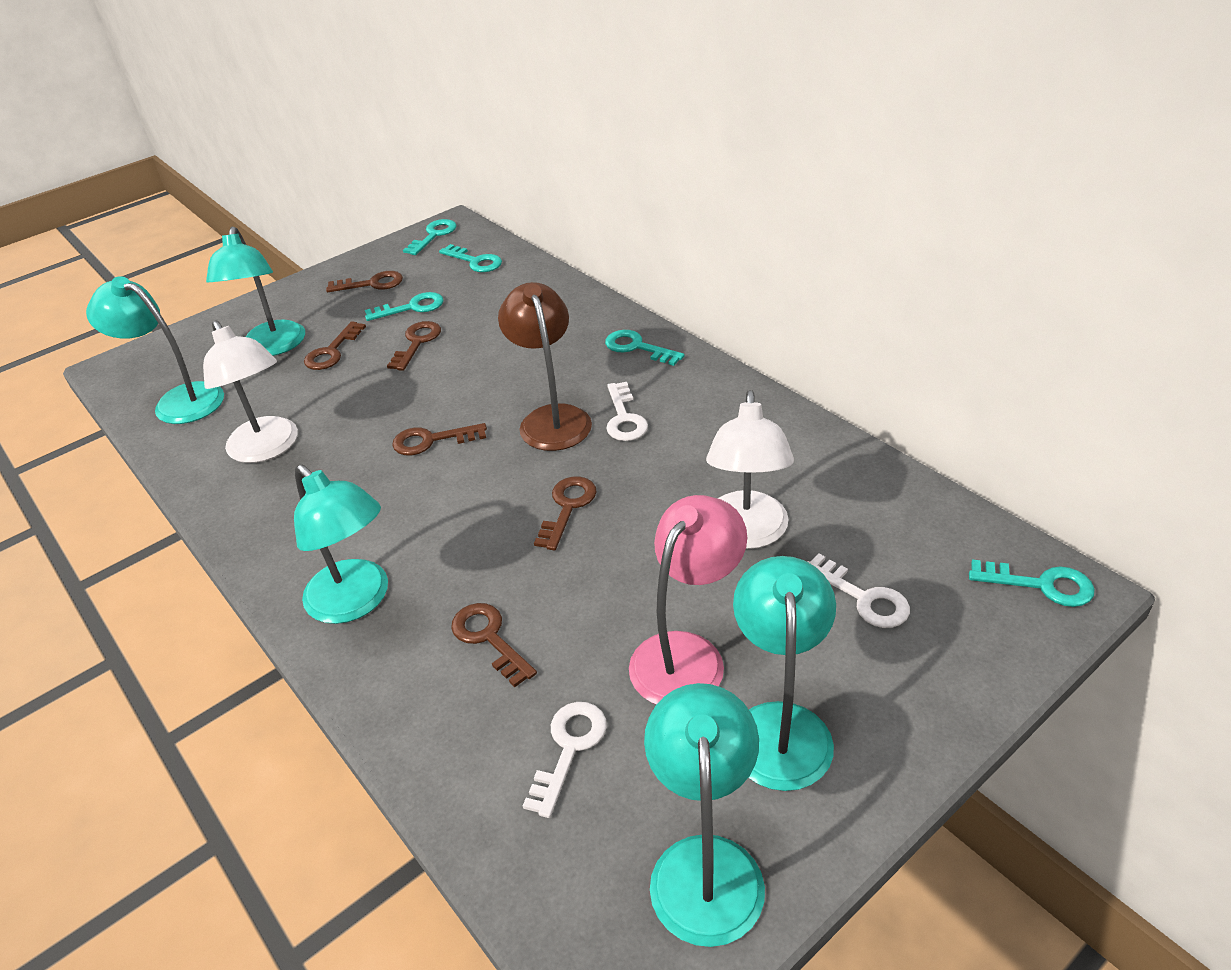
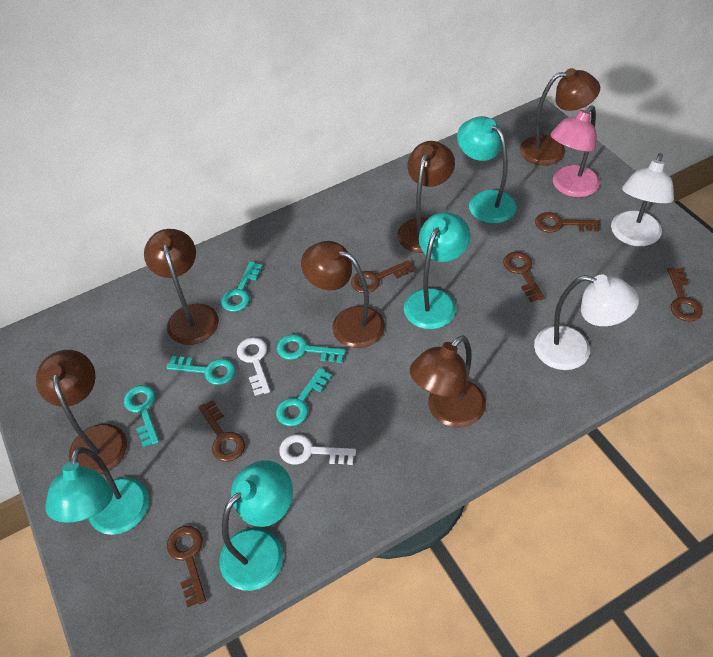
brown lamp: 1 -> 6
turquoise lamp: 5 -> 4
white key: 3 -> 2

